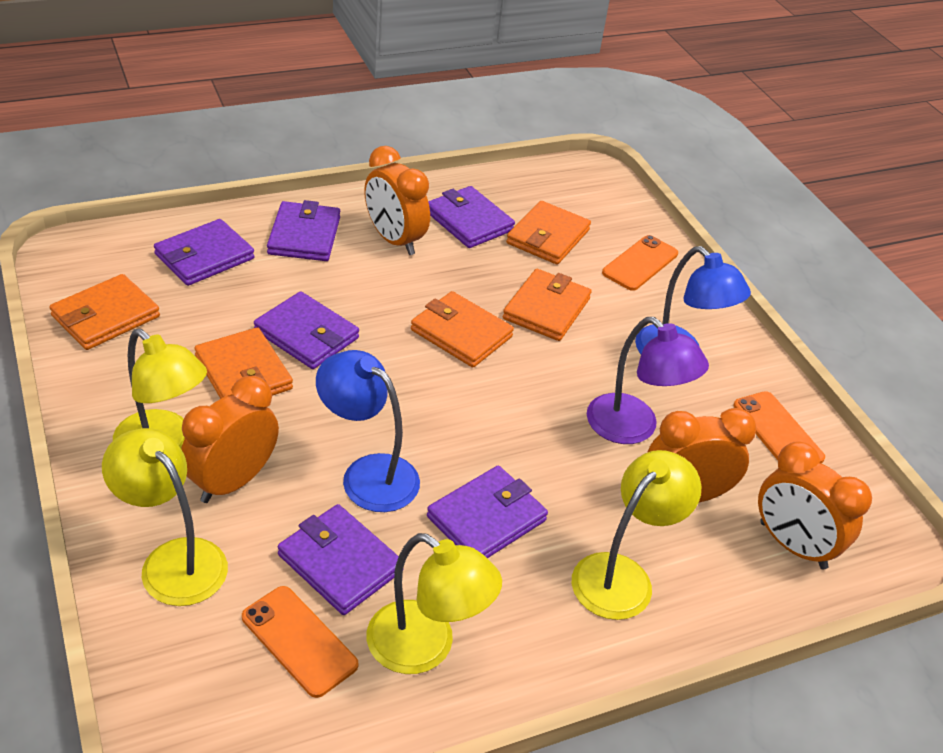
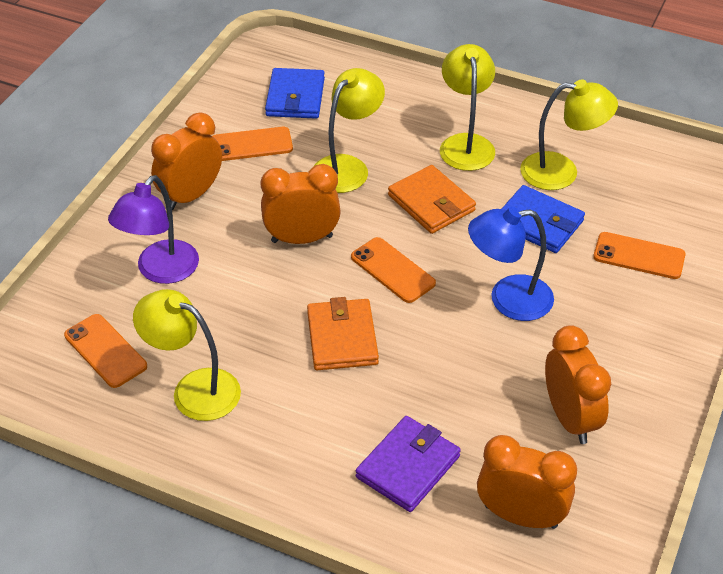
blue lamp: 2 -> 1
blue wallet: 0 -> 2
orange phone: 3 -> 4
orange wallet: 5 -> 2
purple wallet: 6 -> 1

